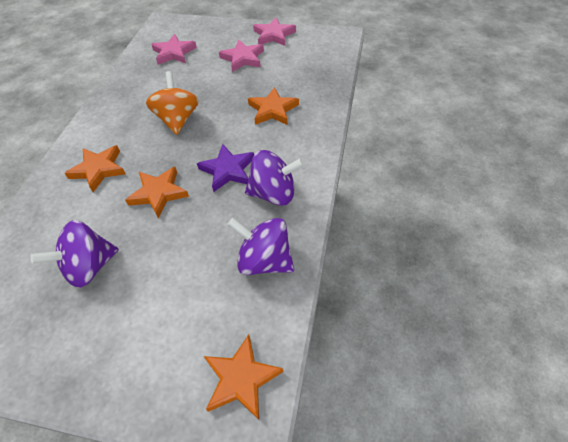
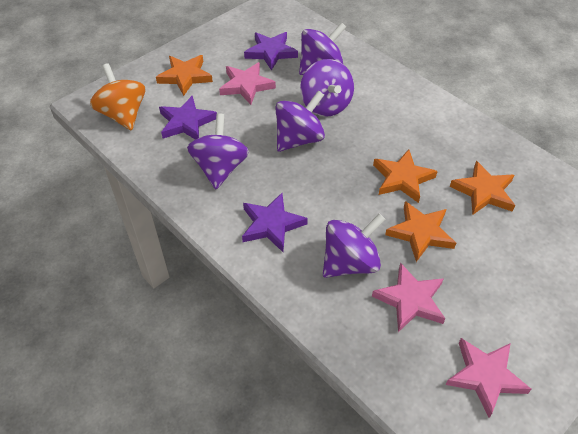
purple spinning top: 3 -> 5
purple star: 1 -> 3

